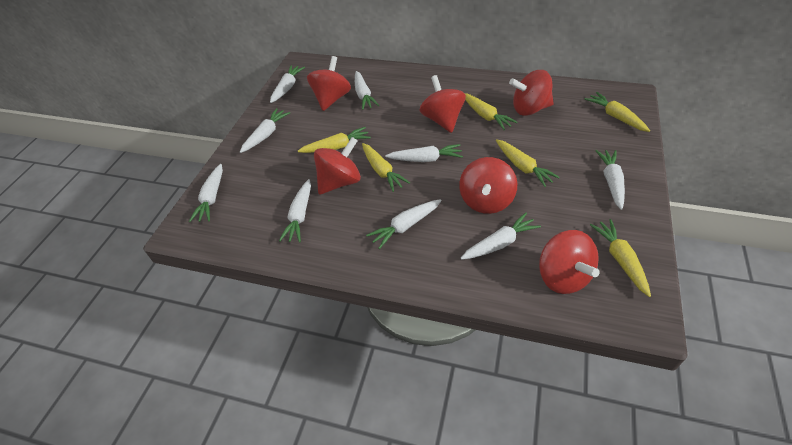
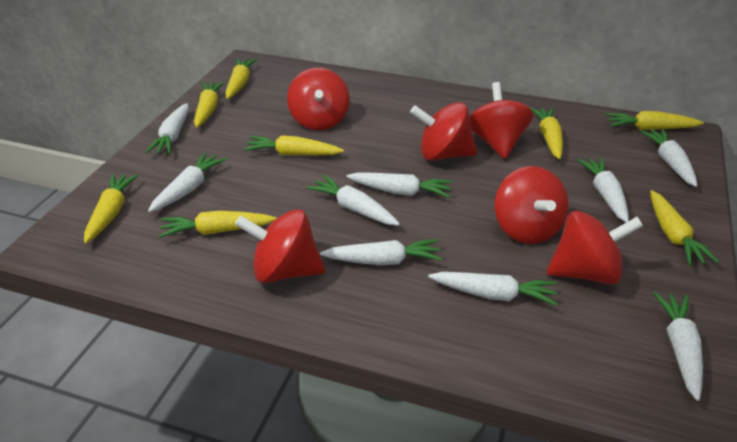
yellow carrot: 6 -> 8

